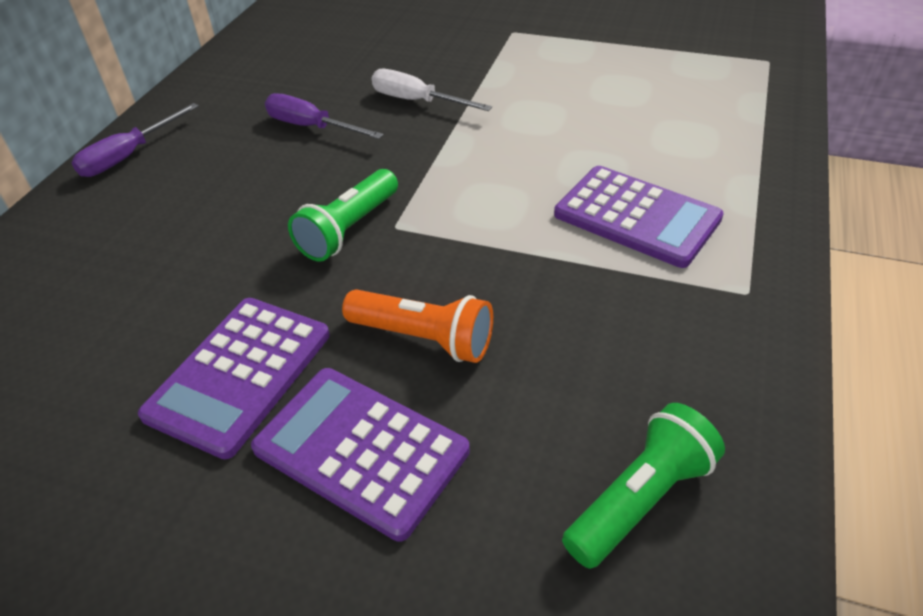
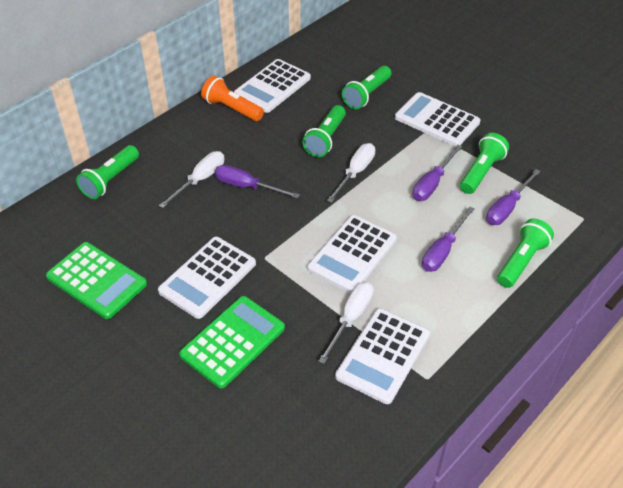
green calculator: 0 -> 2
green flashlight: 2 -> 5
purple calculator: 3 -> 0
purple screwdriver: 2 -> 4
white calculator: 0 -> 5
white screwdriver: 1 -> 3

